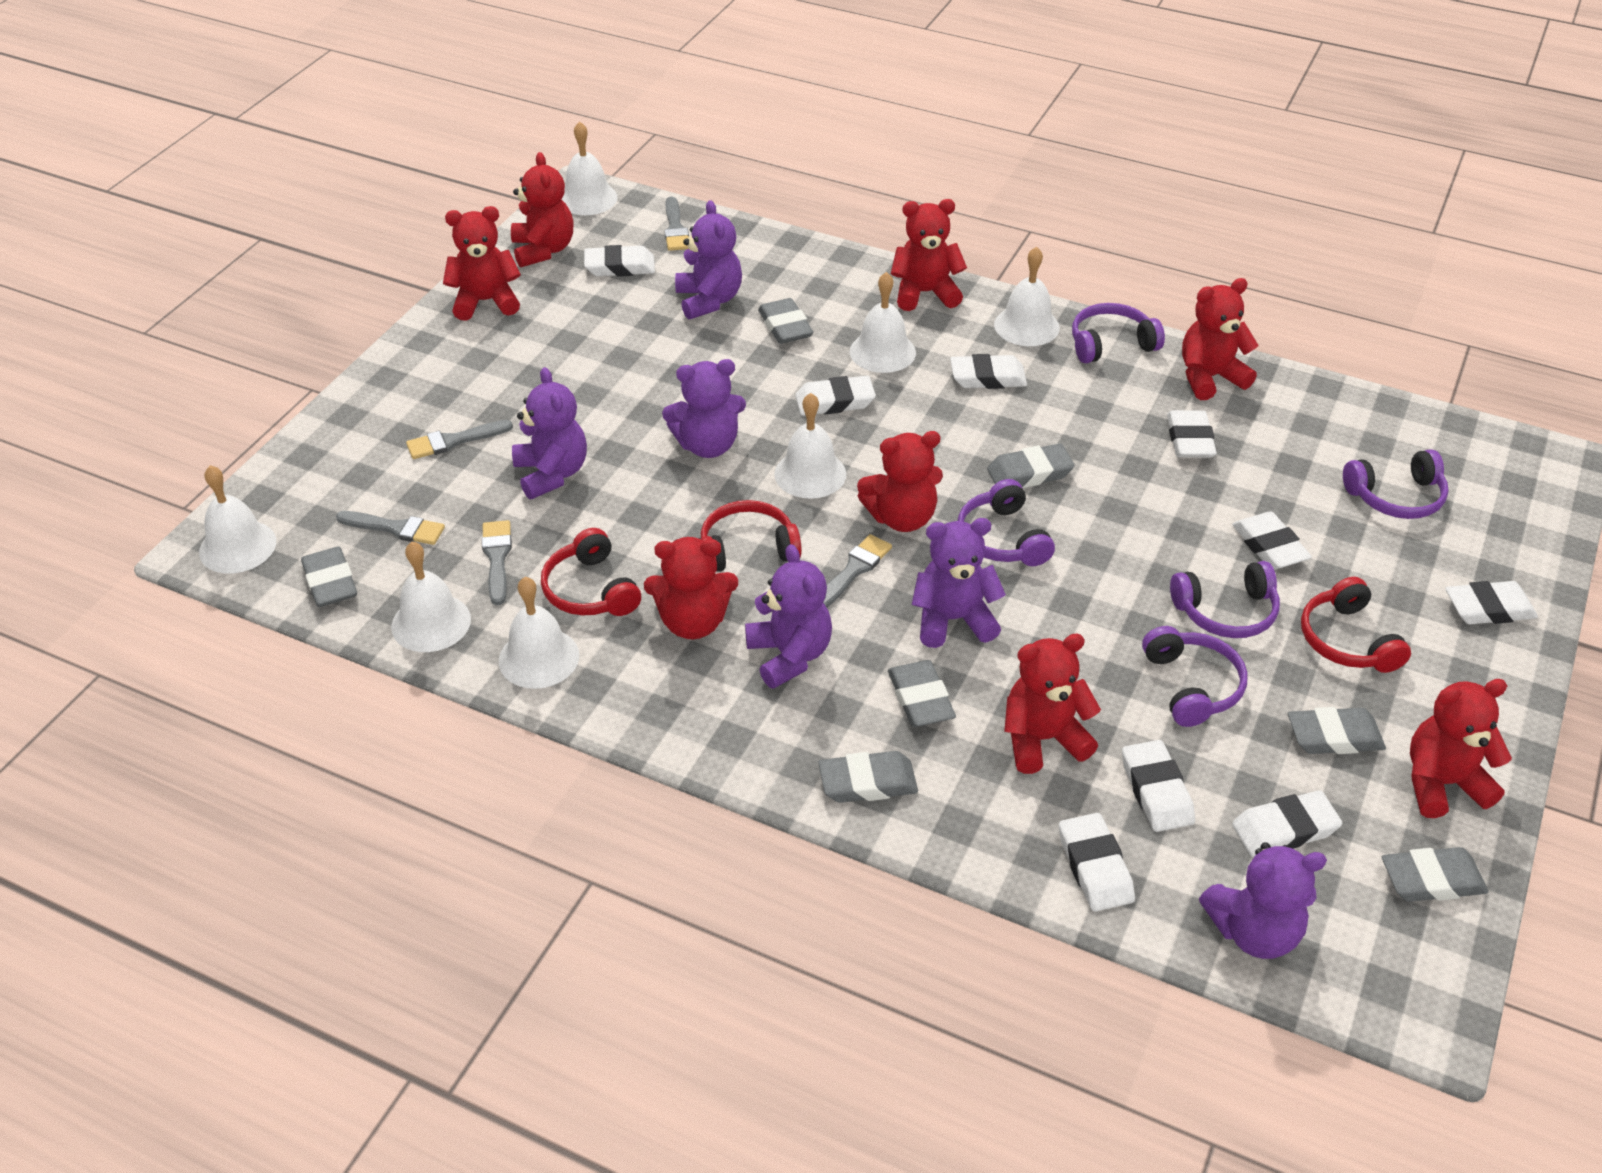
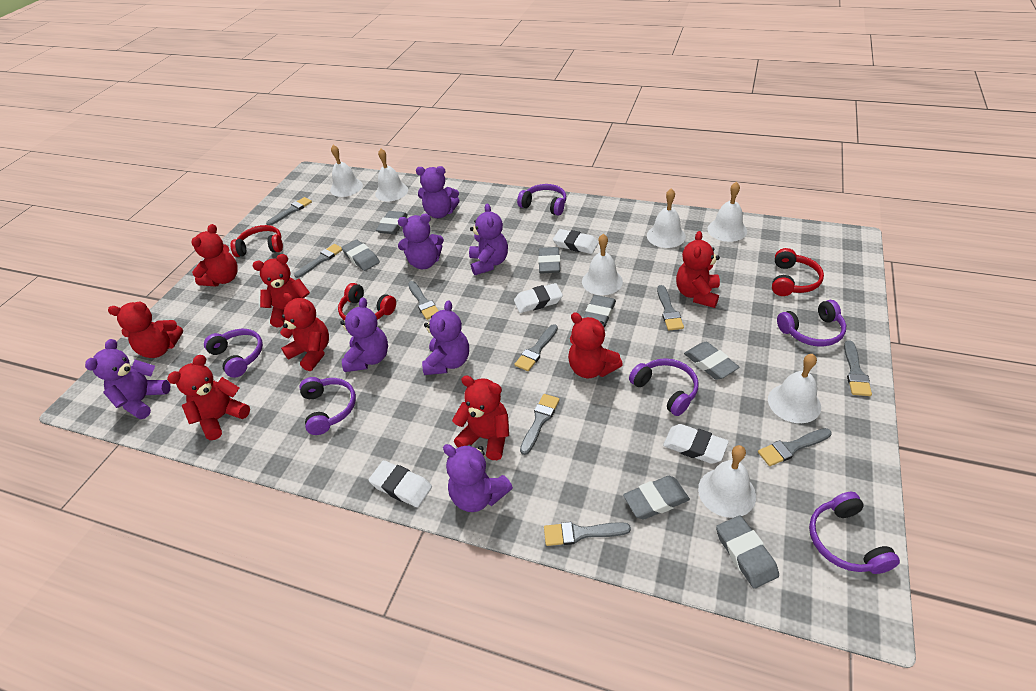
grey brush: 5 -> 9
purple headphones: 5 -> 6
purple teddy bear: 6 -> 7
white eraser: 9 -> 4

